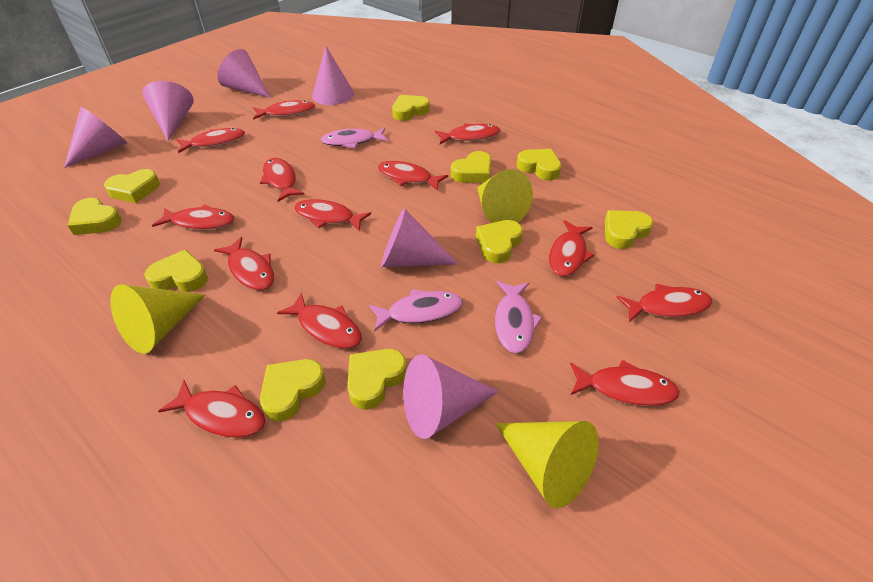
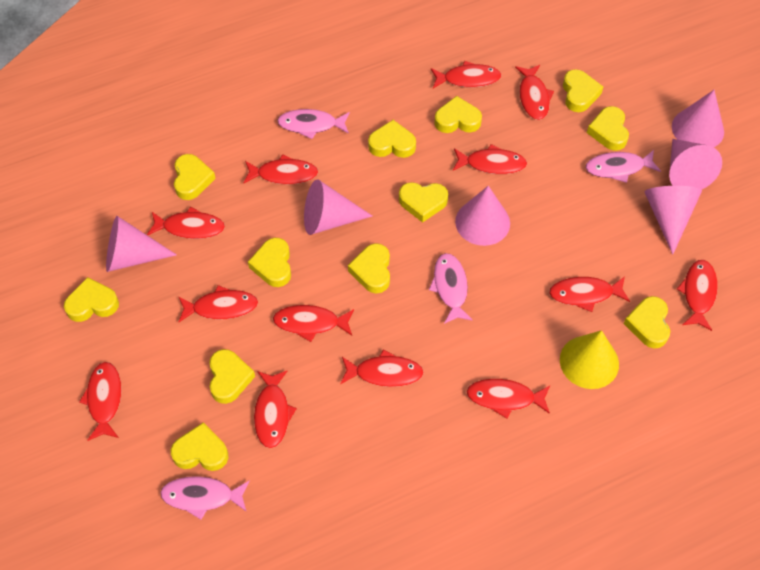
pink fish: 3 -> 4
yellow cone: 3 -> 1
yellow heart: 10 -> 12

